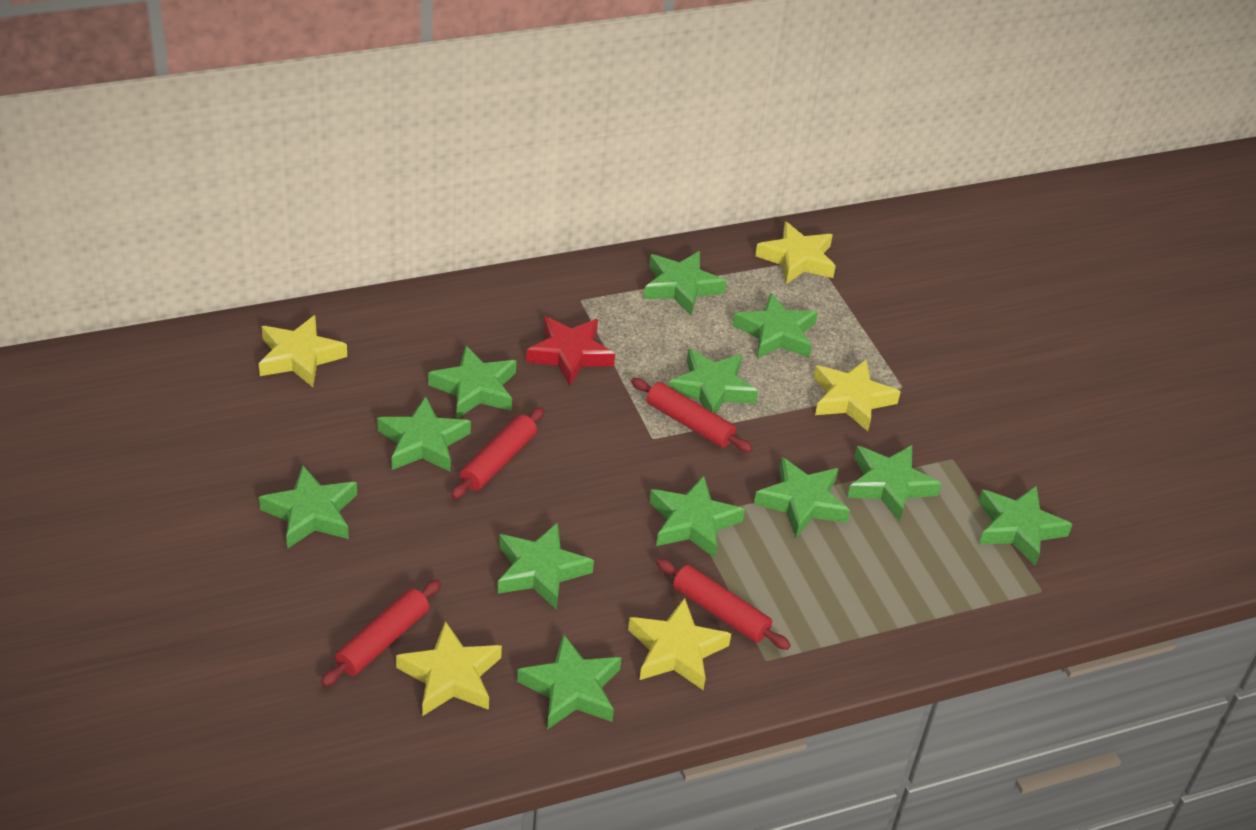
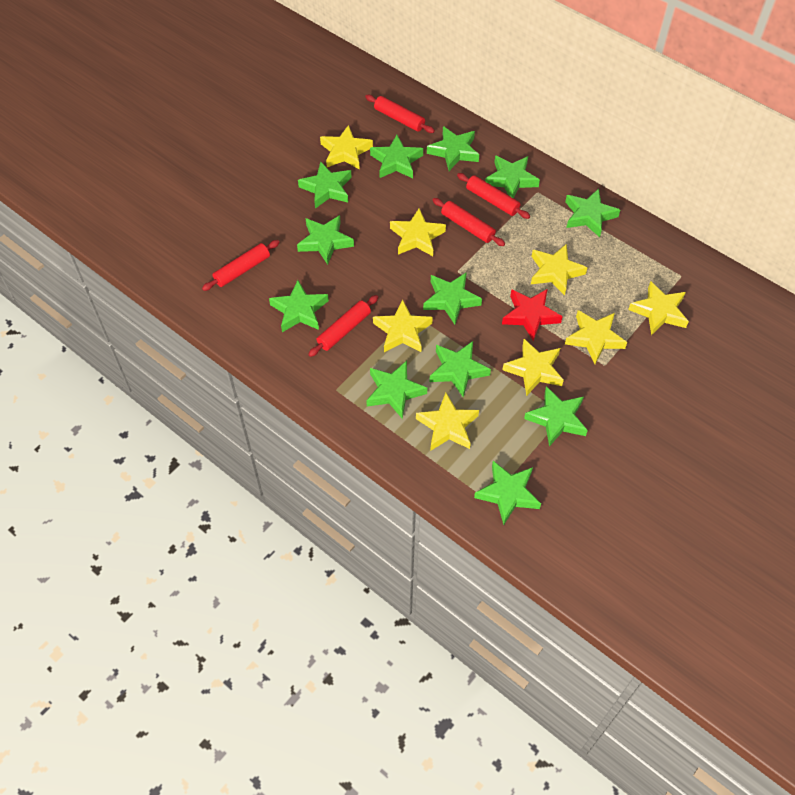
red rolling pin: 4 -> 5
yellow star: 5 -> 8

